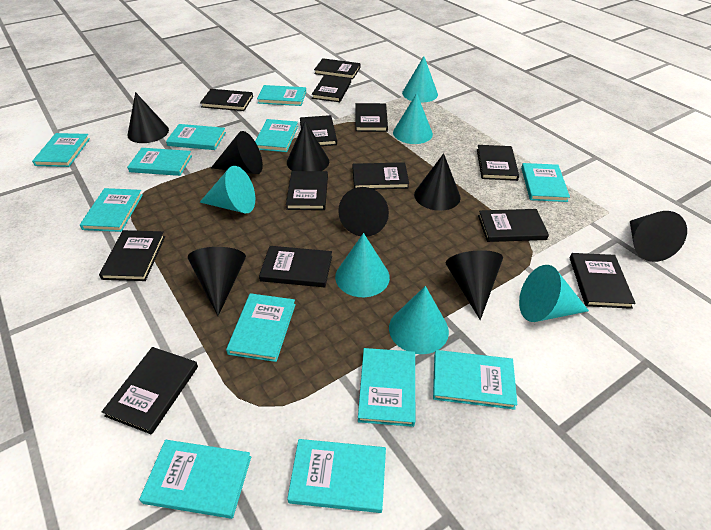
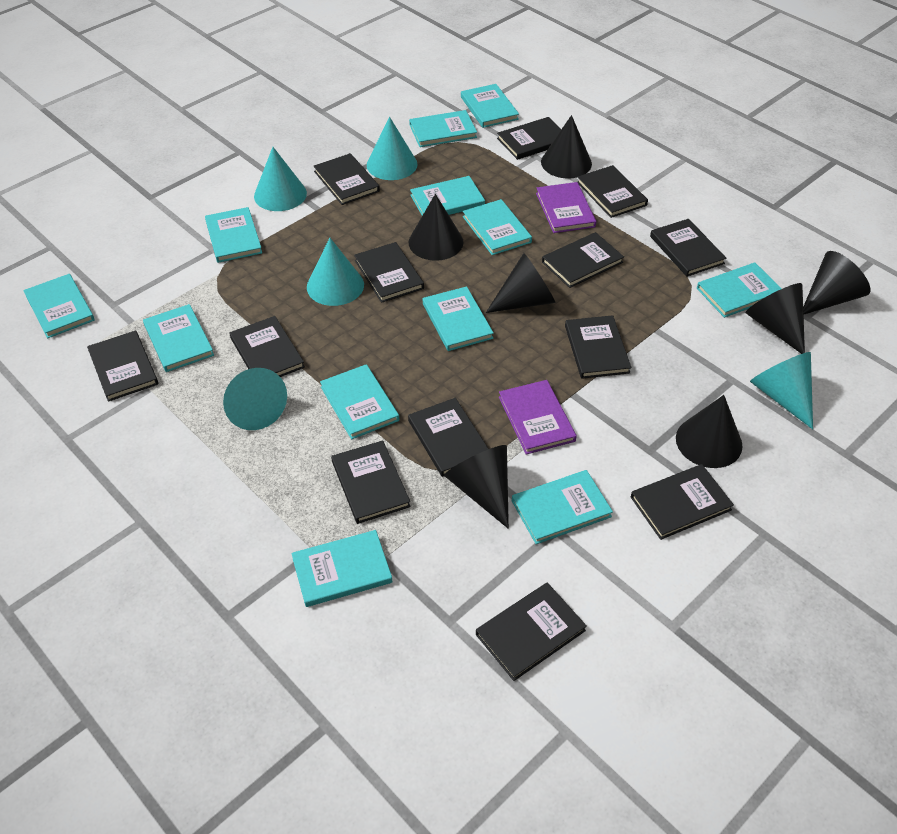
black cone: 8 -> 7
purple book: 0 -> 2
turquoise cone: 6 -> 5

